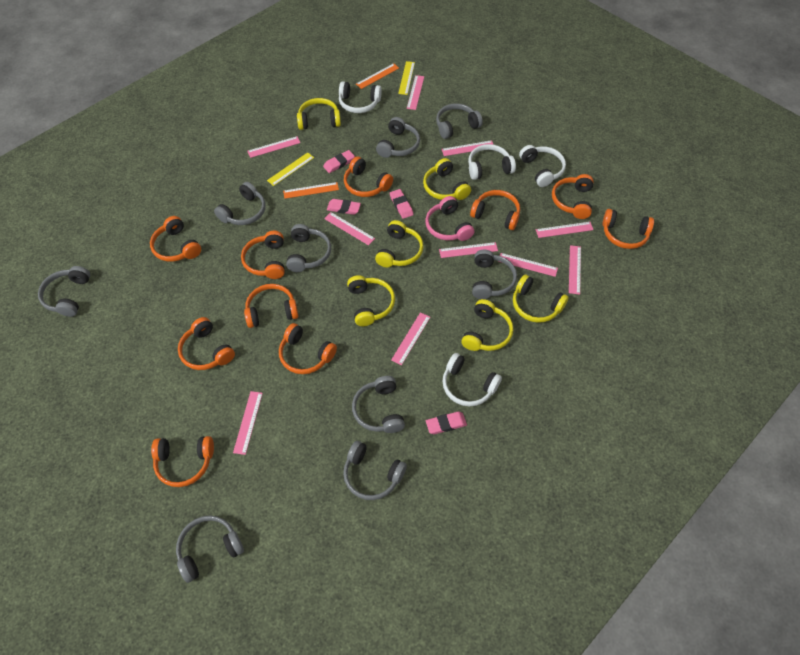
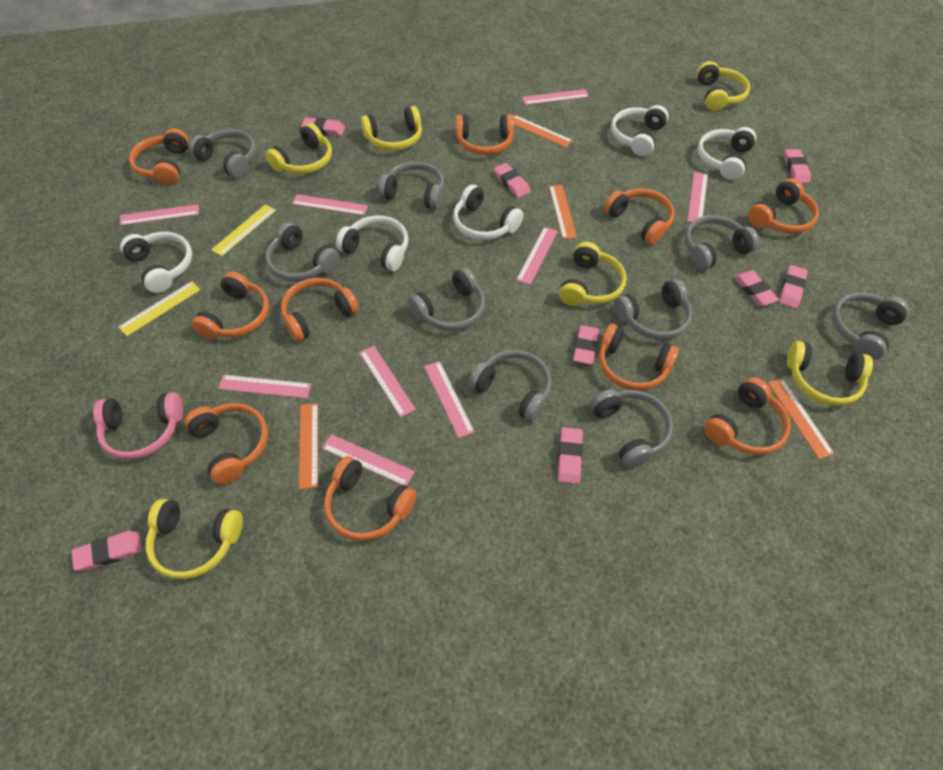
orange ruler: 2 -> 4
pink eraser: 4 -> 8
pink ruler: 10 -> 9
white headphones: 4 -> 5

